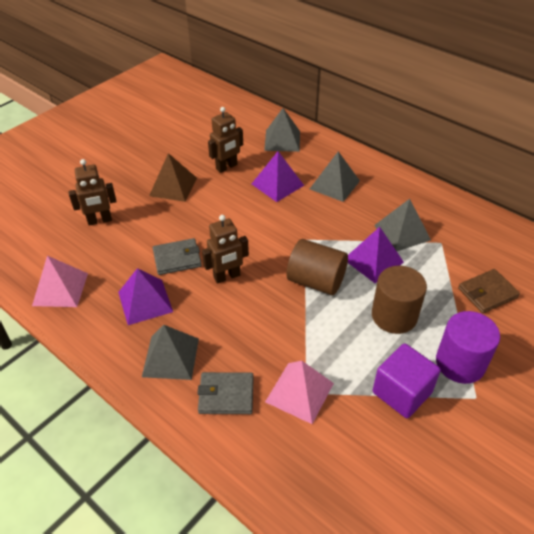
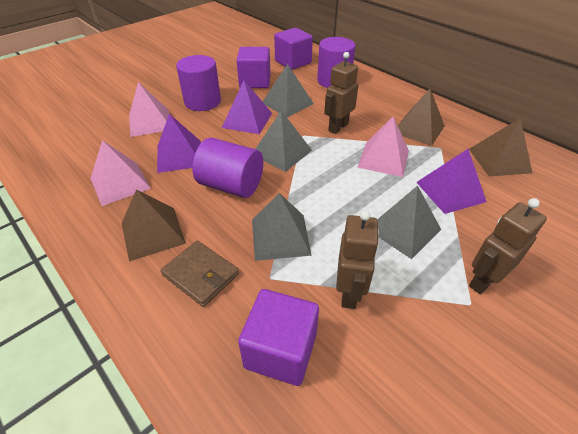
brown cylinder: 2 -> 0
brown pyramid: 1 -> 3
grey wallet: 2 -> 0
pink pyramid: 2 -> 3
purple cube: 1 -> 3
purple cylinder: 1 -> 3

